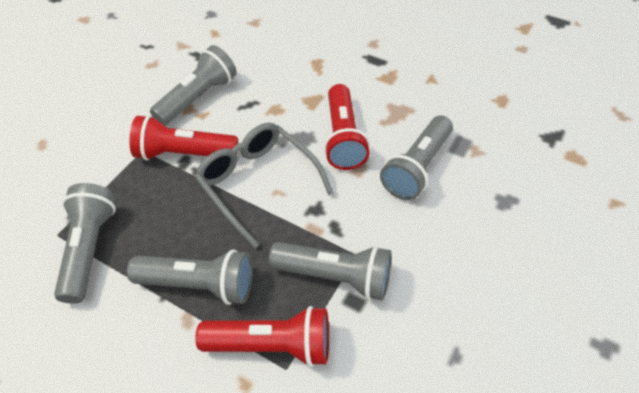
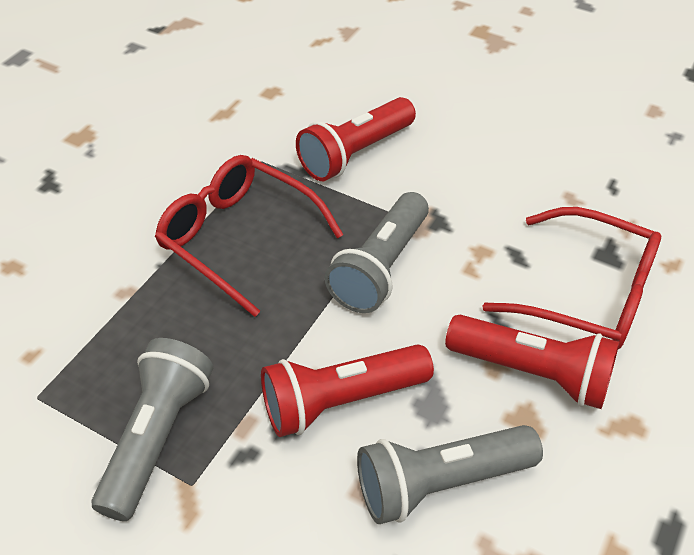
grey flashlight: 5 -> 3
grey glasses: 1 -> 0
red glasses: 0 -> 2

